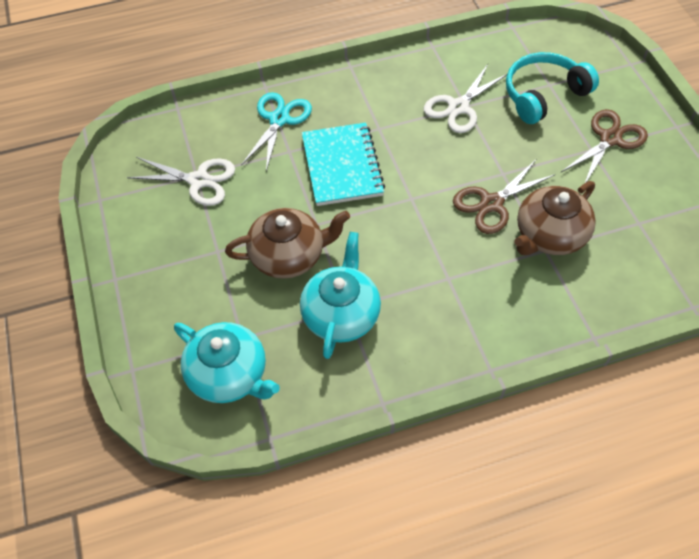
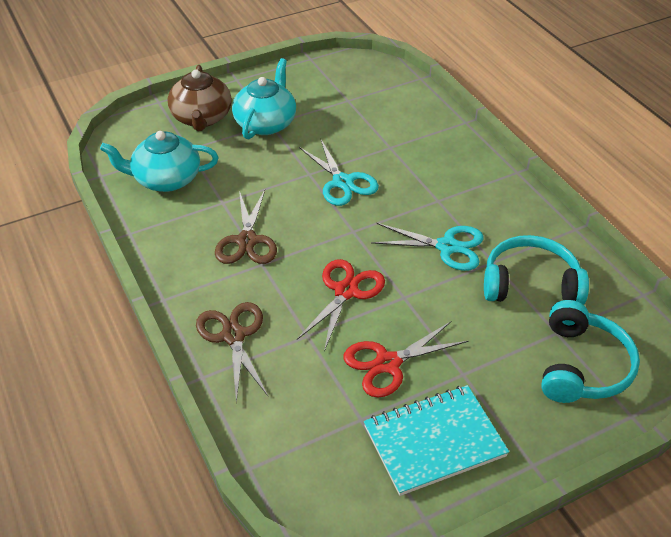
brown teapot: 2 -> 1
red scissors: 0 -> 2
turquoise headphones: 1 -> 2
turquoise scissors: 1 -> 2
white scissors: 2 -> 0

